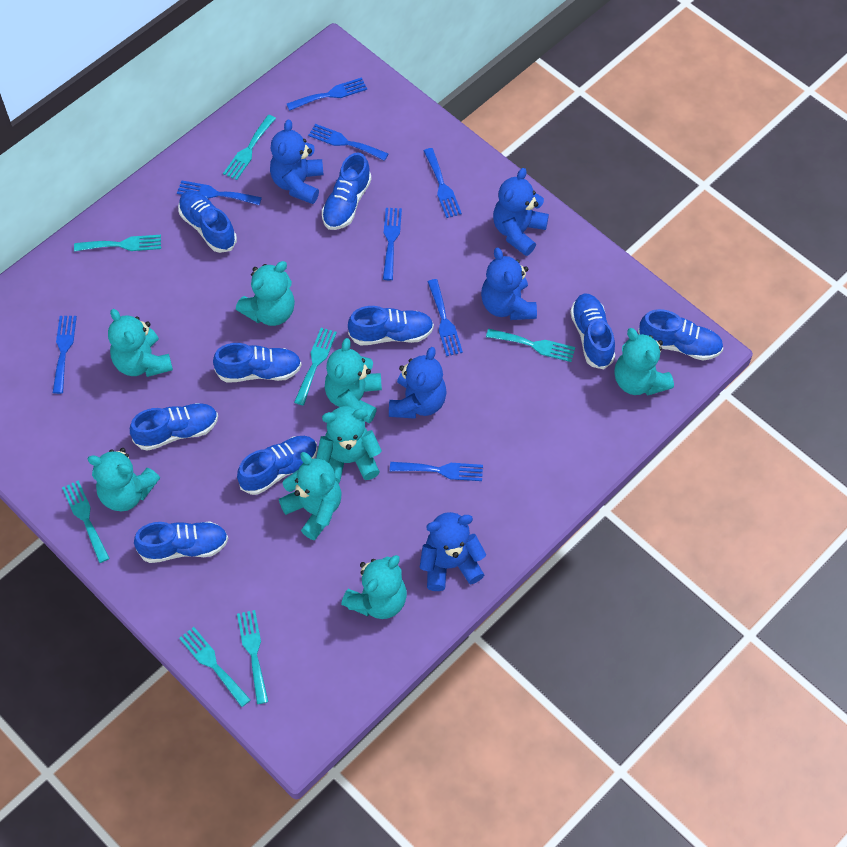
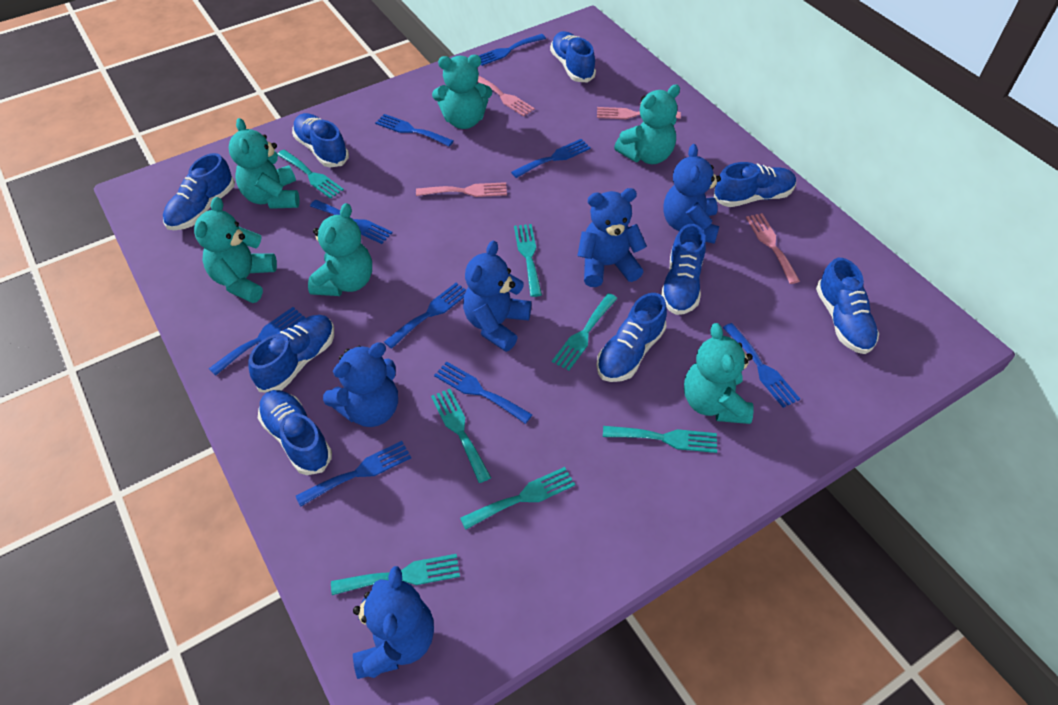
blue fork: 8 -> 9
pink fork: 0 -> 4
turquoise teddy bear: 8 -> 6

